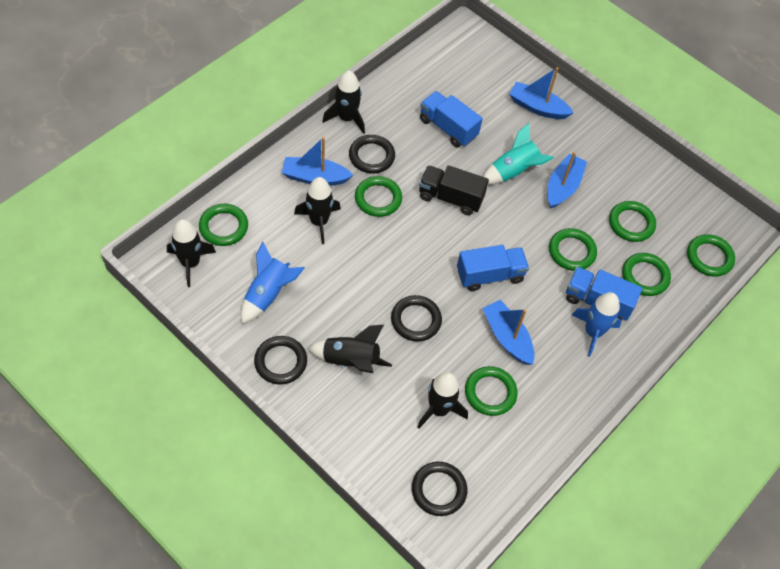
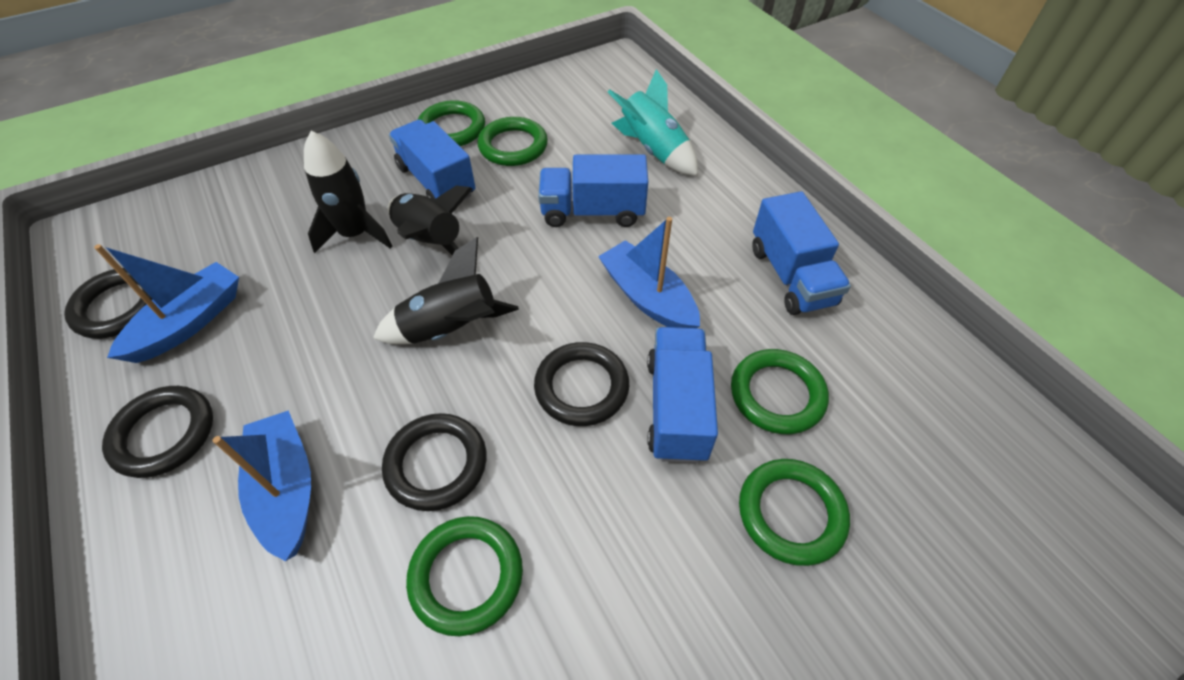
black rocket: 5 -> 3
black truck: 1 -> 0
blue boat: 4 -> 3
blue rocket: 2 -> 0
blue truck: 3 -> 4
green ring: 7 -> 5

